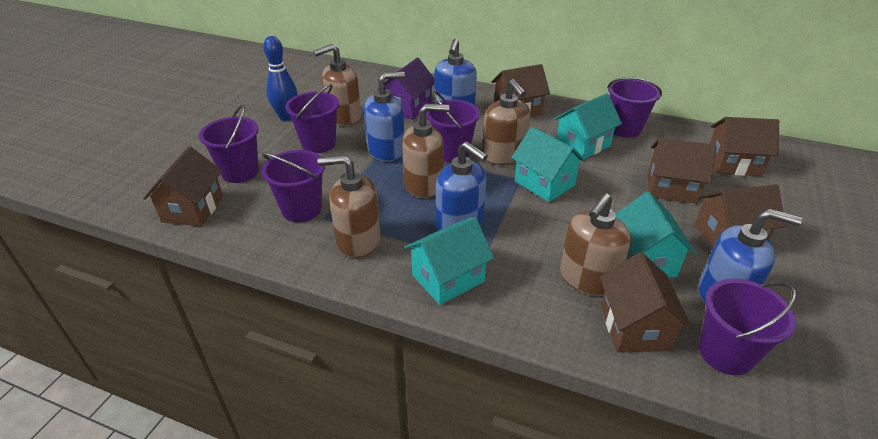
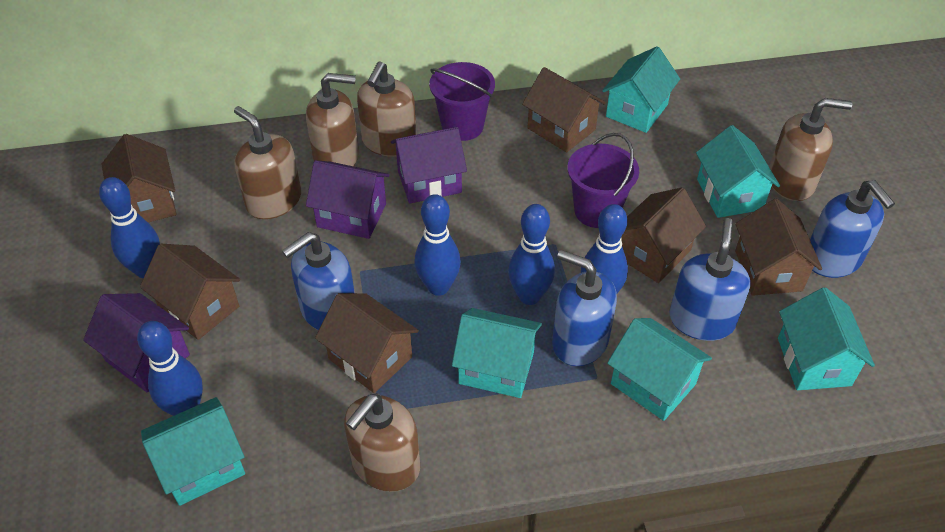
blue bowling pin: 1 -> 5
purple bucket: 6 -> 2
purple house: 1 -> 3
turquoise house: 4 -> 6

